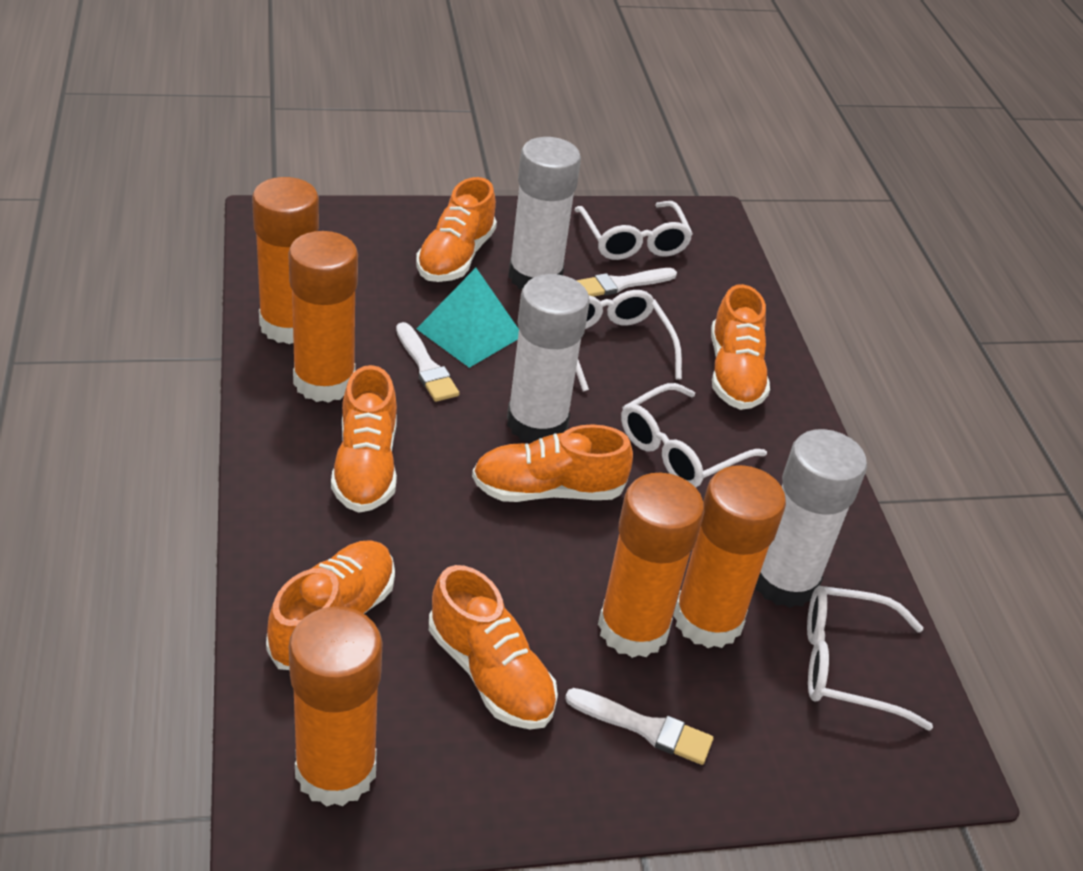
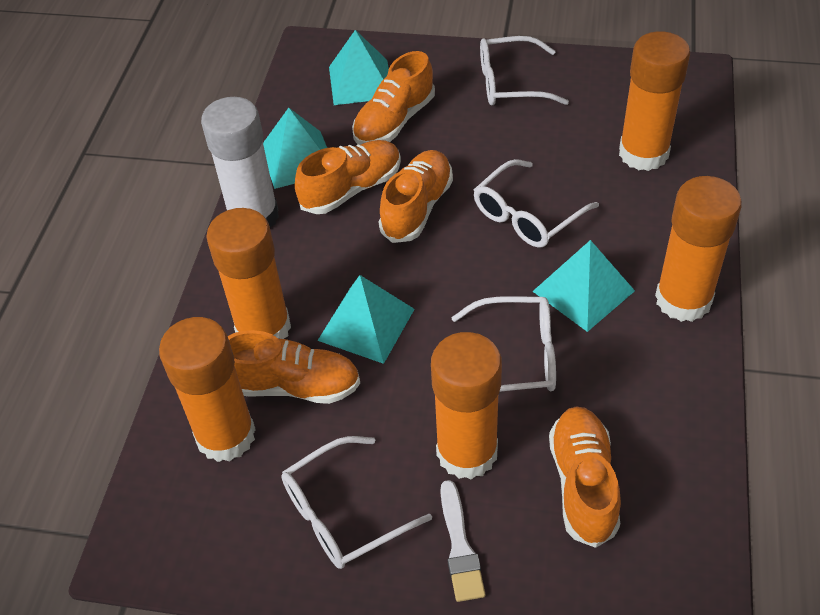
orange shoe: 6 -> 5
turquoise pyramid: 1 -> 4
white brush: 3 -> 1
white glue stick: 3 -> 1

